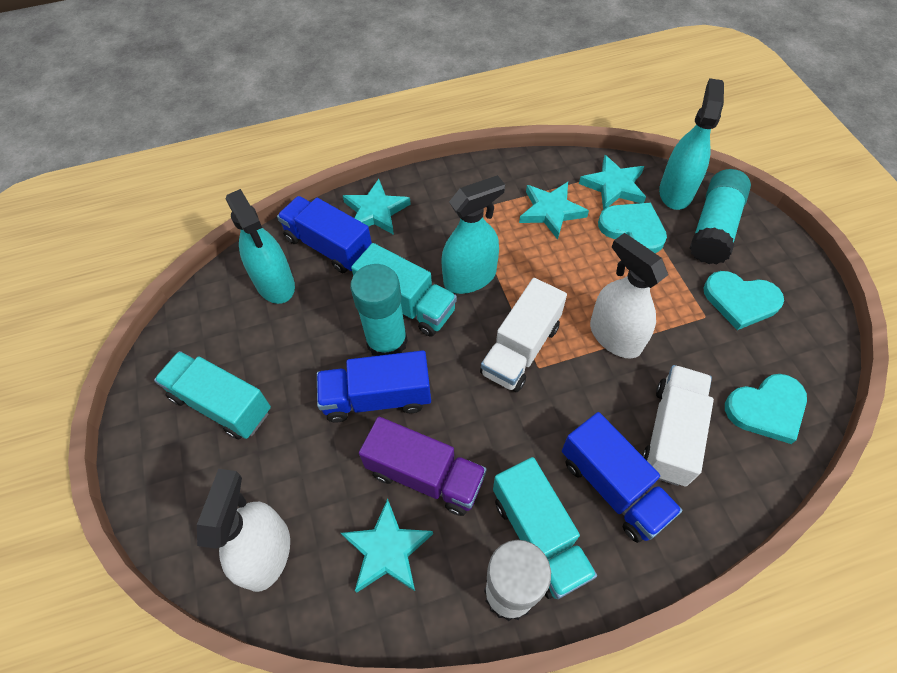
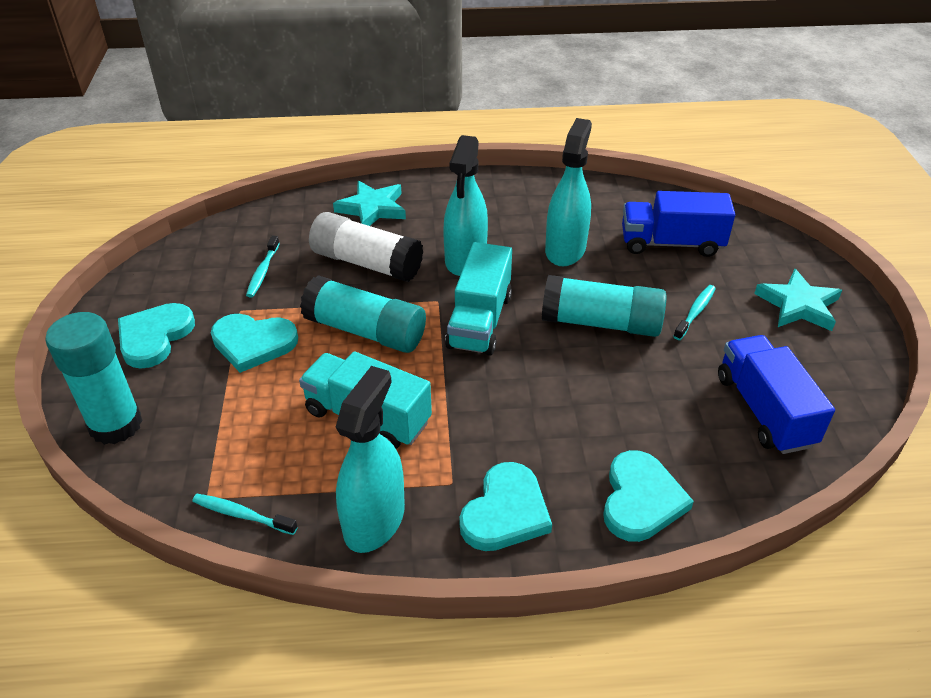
blue truck: 3 -> 2
purple truck: 1 -> 0
turquoise glue stick: 2 -> 3
turquoise heart: 3 -> 4
turquoise star: 4 -> 2
turquoise toothbrush: 0 -> 3
turquoise truck: 3 -> 2
white spray bottle: 2 -> 0
white truck: 2 -> 0

